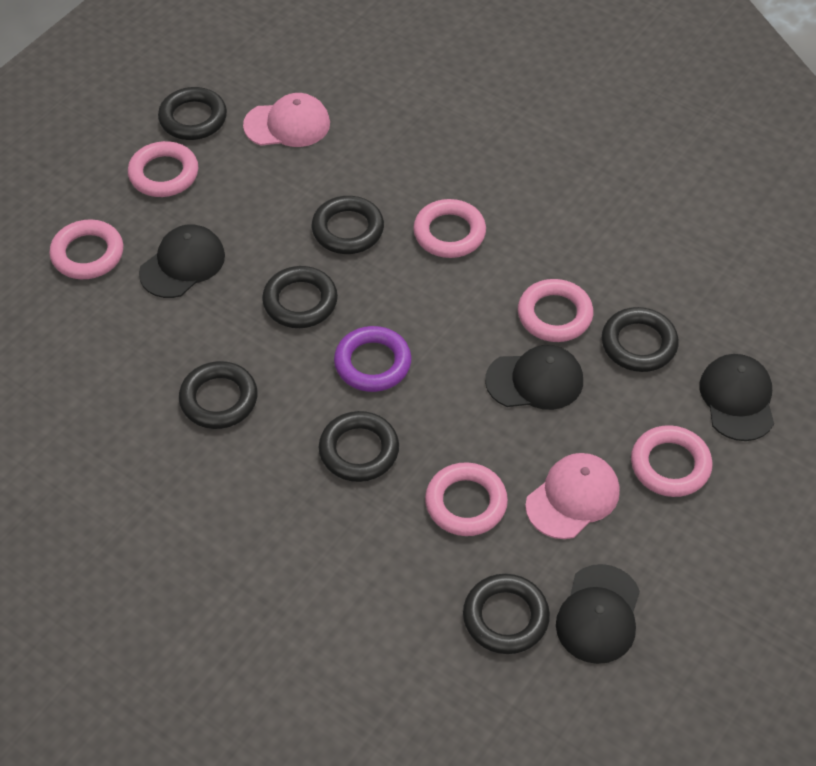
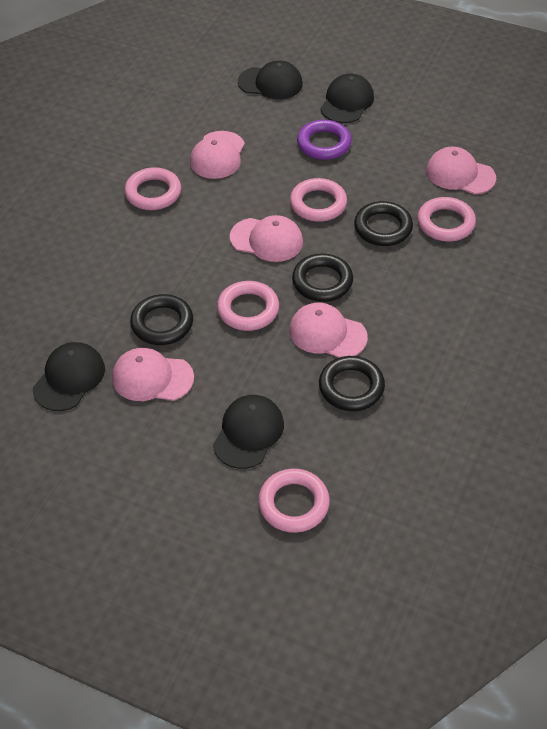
black ring: 7 -> 4
pink cap: 2 -> 5
pink ring: 6 -> 5

